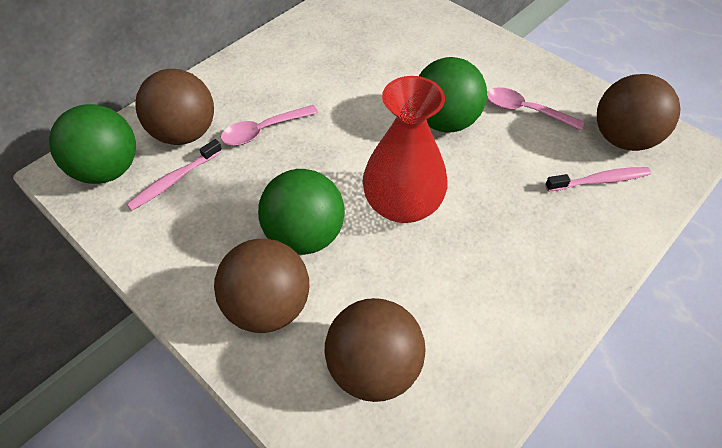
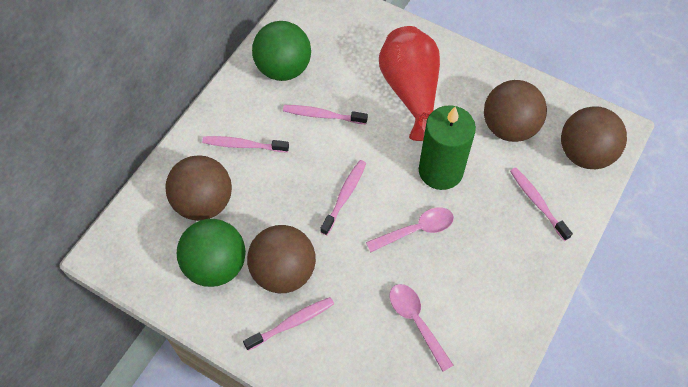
green ball: 3 -> 2
green candle: 0 -> 1
pink toothbrush: 2 -> 5

